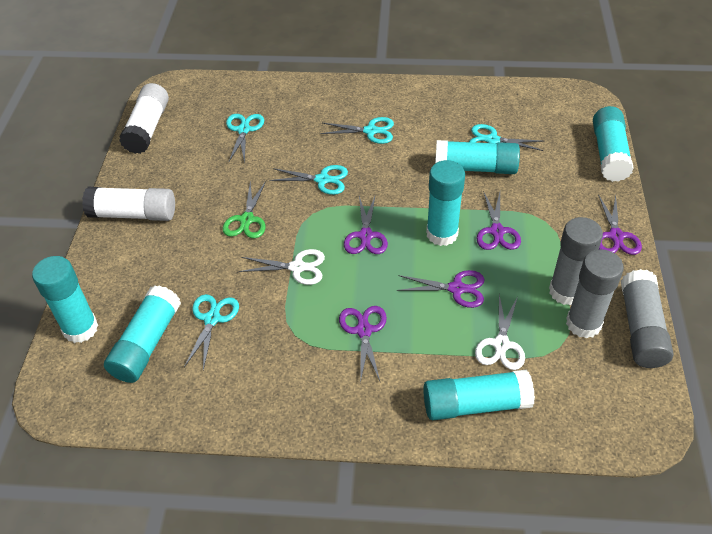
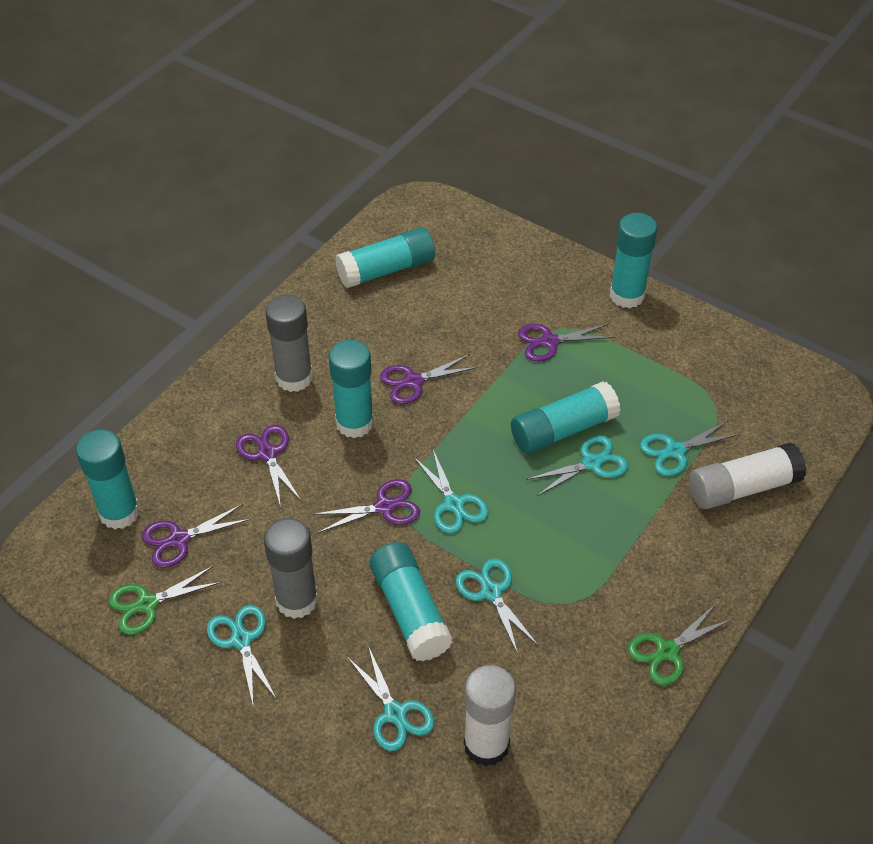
green scissors: 1 -> 2
grey glue stick: 3 -> 2
turquoise scissors: 5 -> 6
white scissors: 2 -> 0

